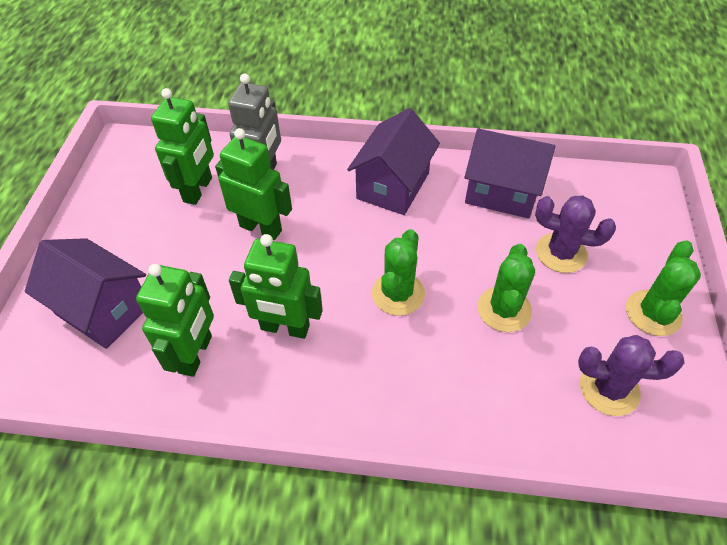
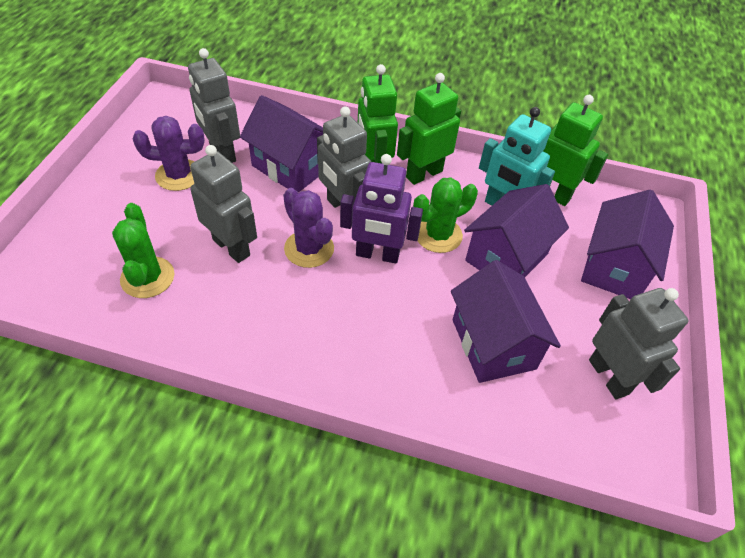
green cactus: 3 -> 2
green robot: 4 -> 3
grey robot: 1 -> 4
purple house: 3 -> 4
purple robot: 0 -> 1
turquoise robot: 0 -> 1

